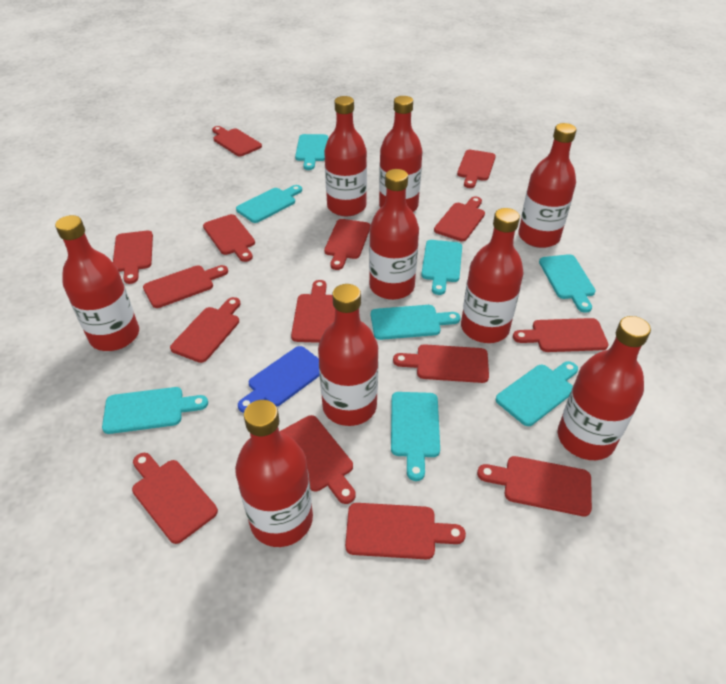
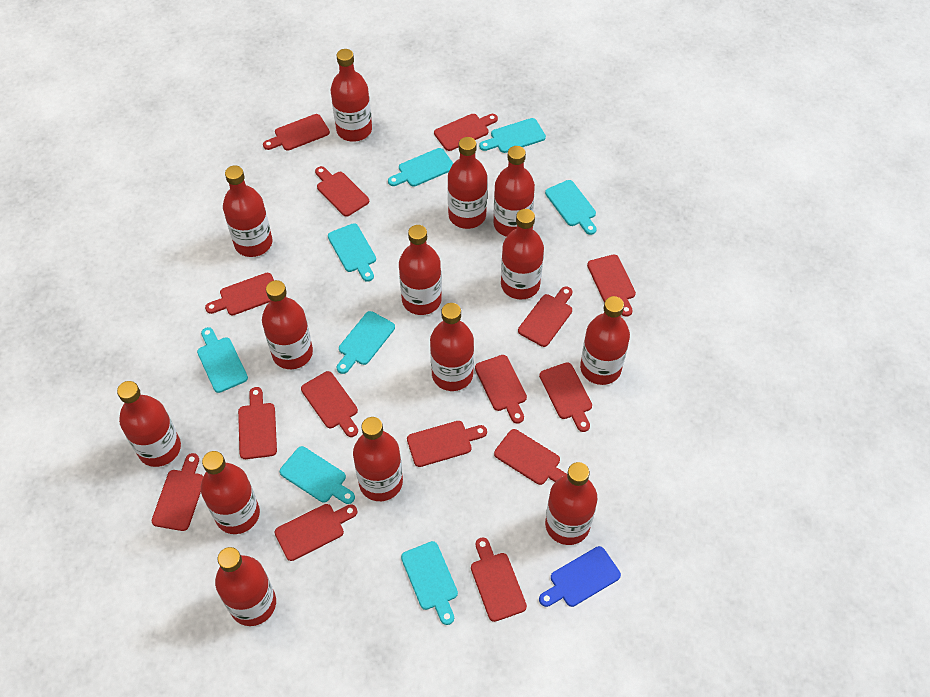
red bottle: 9 -> 14

